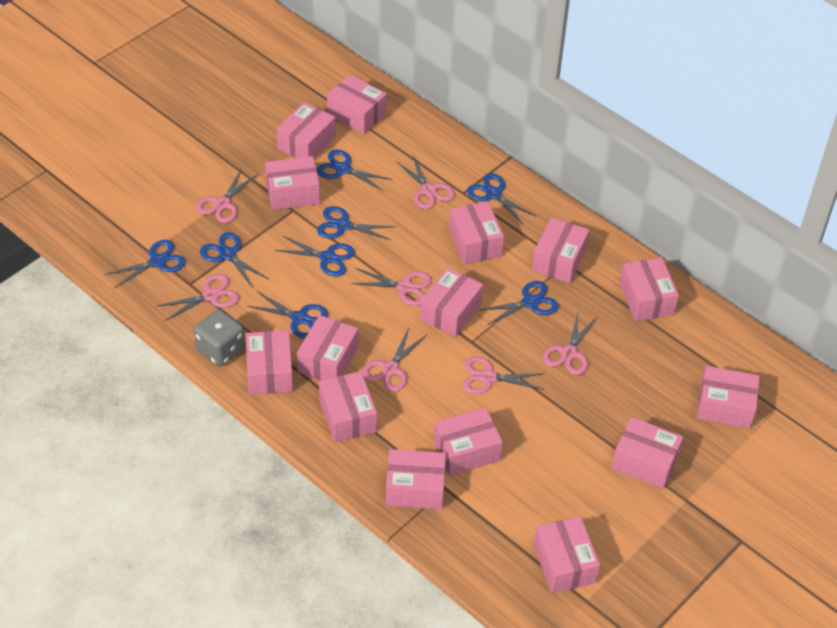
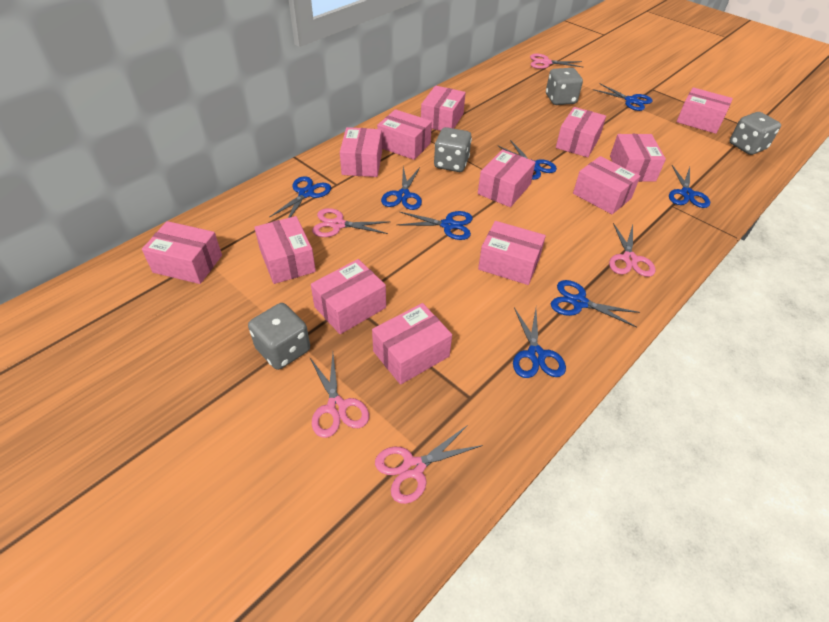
grey dice: 1 -> 4
pink box: 15 -> 13
pink scissors: 7 -> 5

